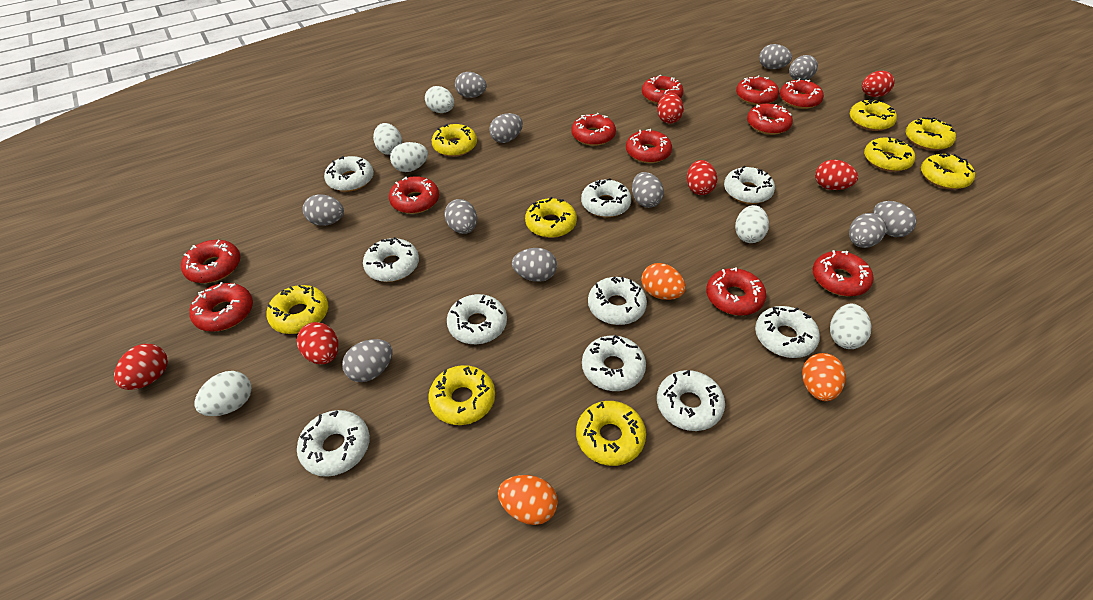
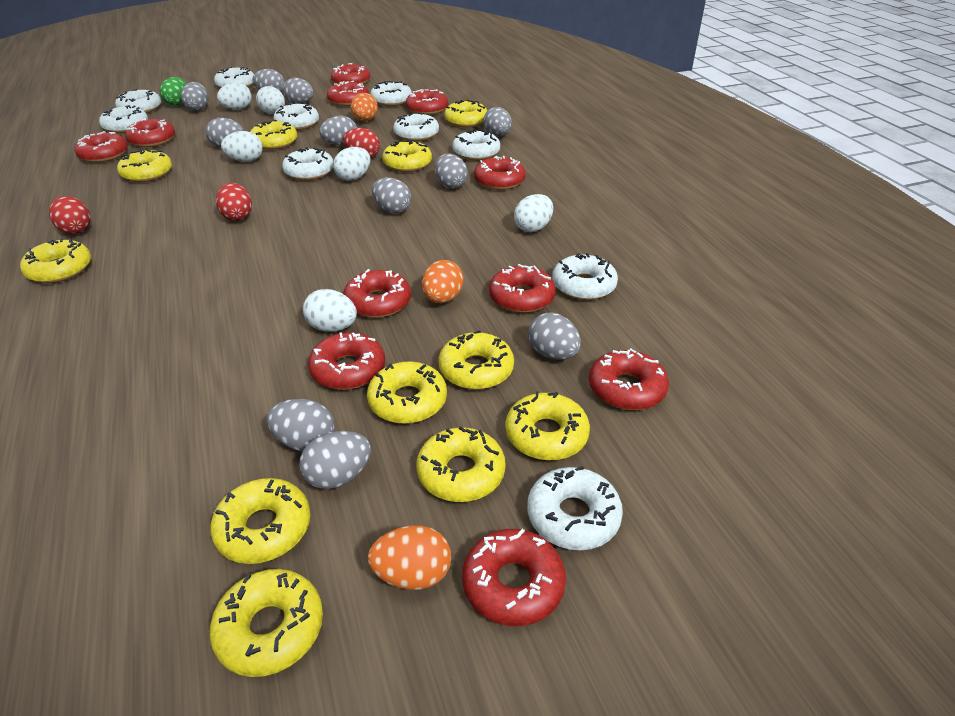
green egg: 0 -> 1
red egg: 6 -> 3
yellow donut: 9 -> 11

